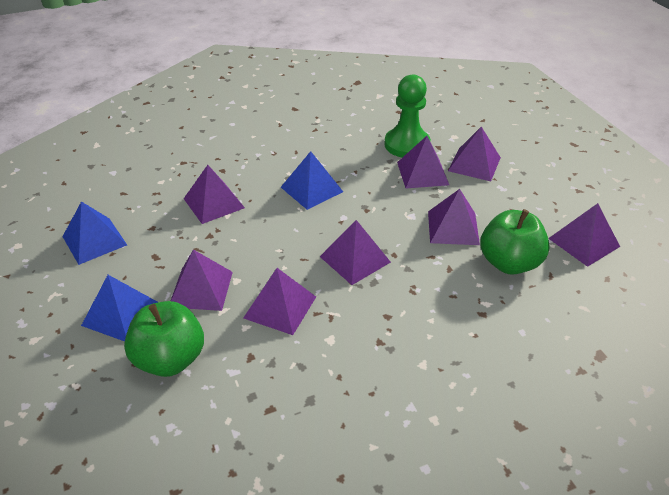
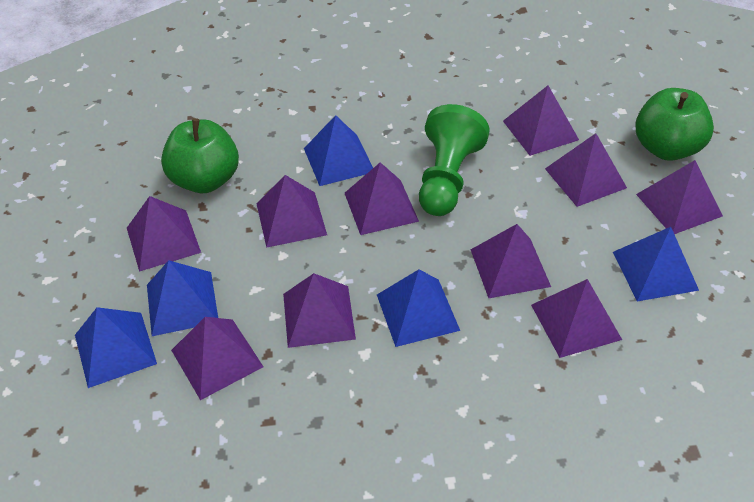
blue pyramid: 3 -> 5
purple pyramid: 8 -> 10

